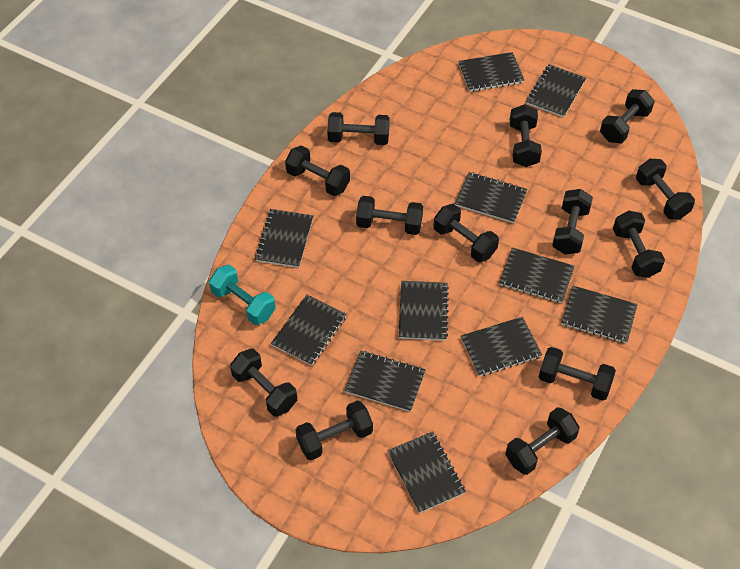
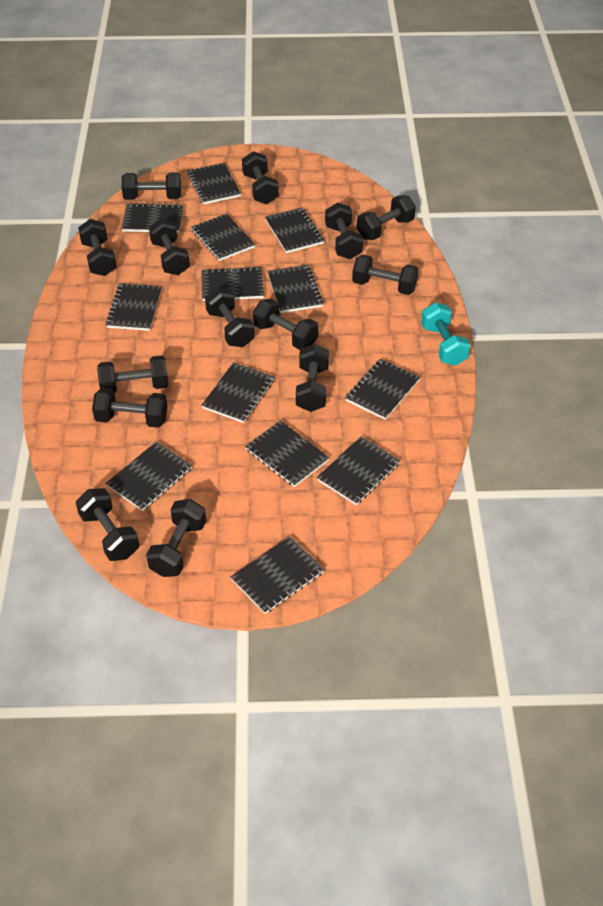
black dumbbell: 13 -> 14
black notebook: 11 -> 13

